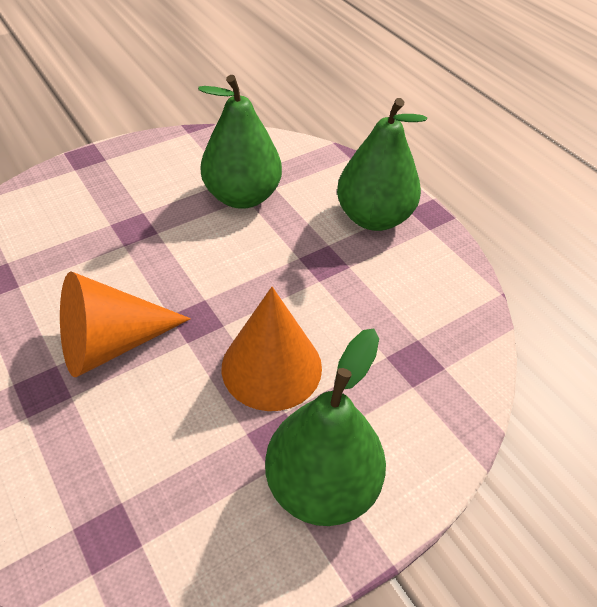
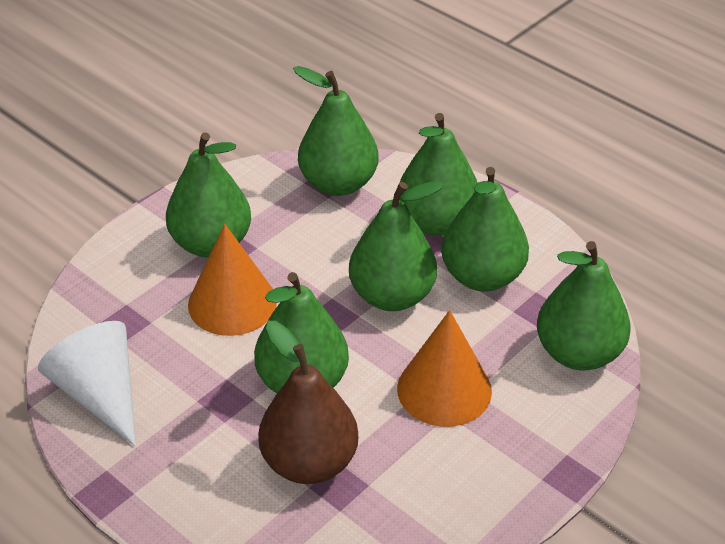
brown pear: 0 -> 1
green pear: 3 -> 7
white cone: 0 -> 1

